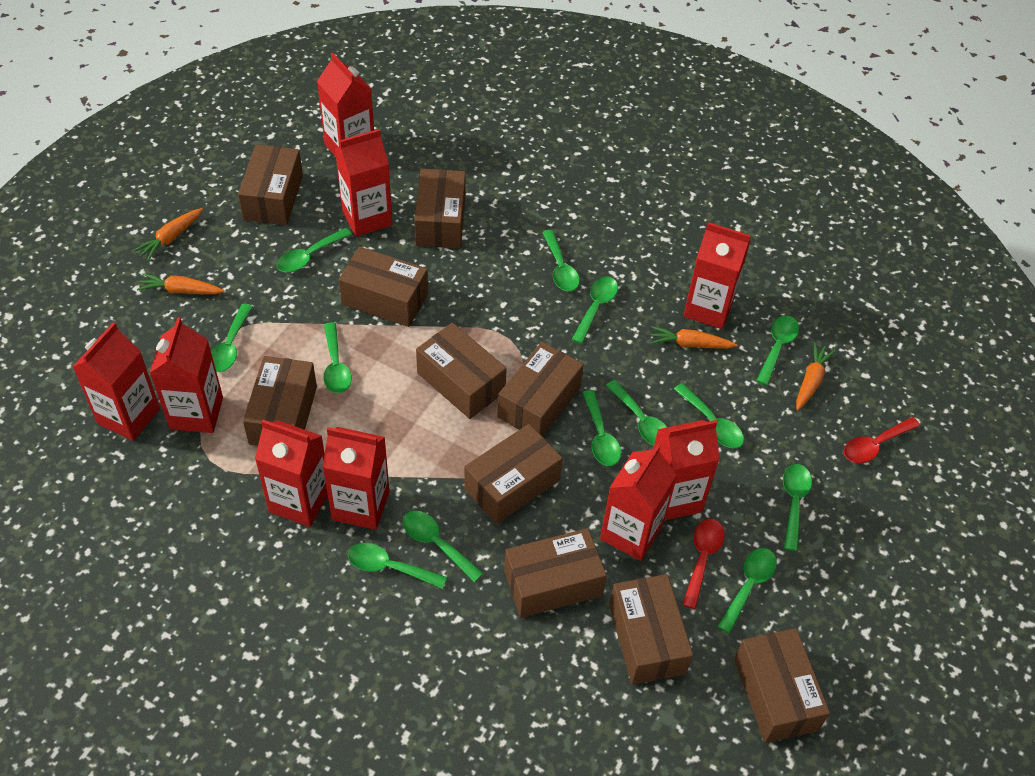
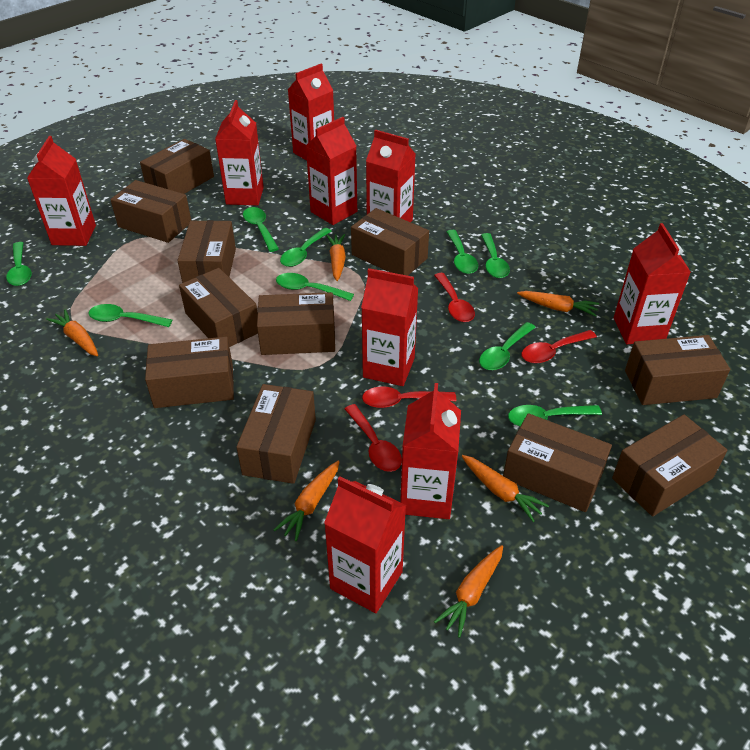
brown box: 10 -> 11
green spoon: 13 -> 9
orange carrot: 4 -> 6
red spoon: 2 -> 4

